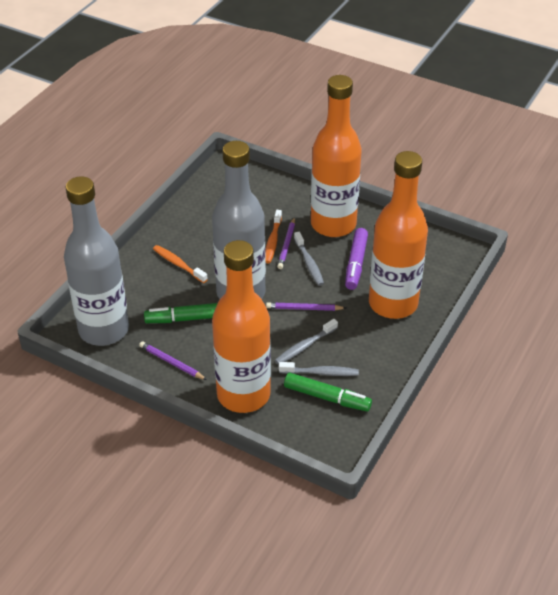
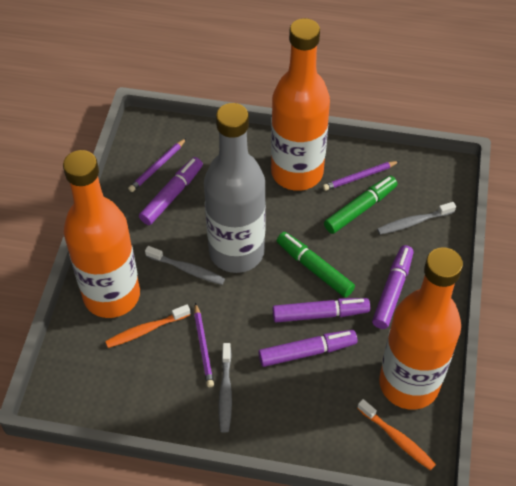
grey bottle: 2 -> 1
purple marker: 1 -> 4

